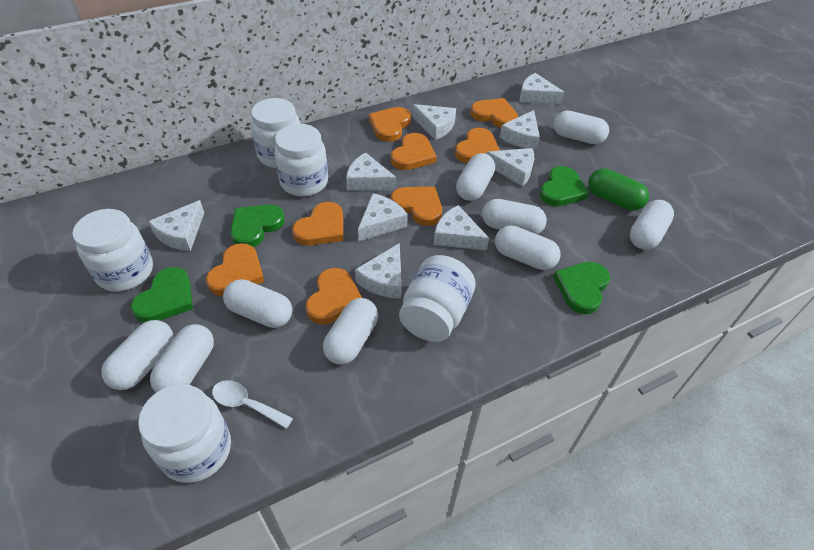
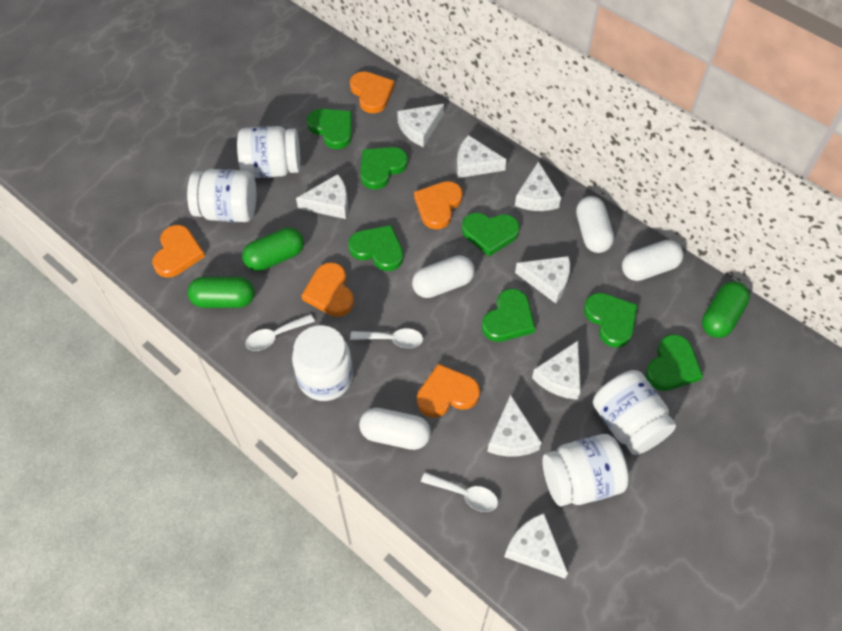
green capsule: 1 -> 3
green heart: 4 -> 7
orange heart: 8 -> 5
white capsule: 9 -> 4
white cheese: 9 -> 8
white spoon: 1 -> 3

